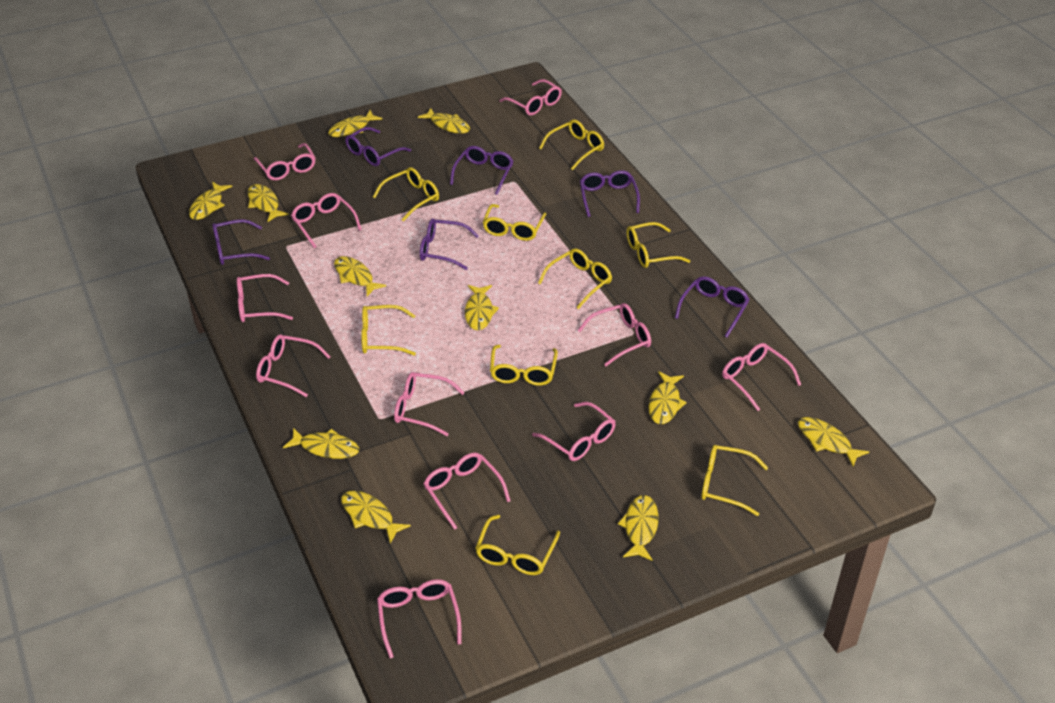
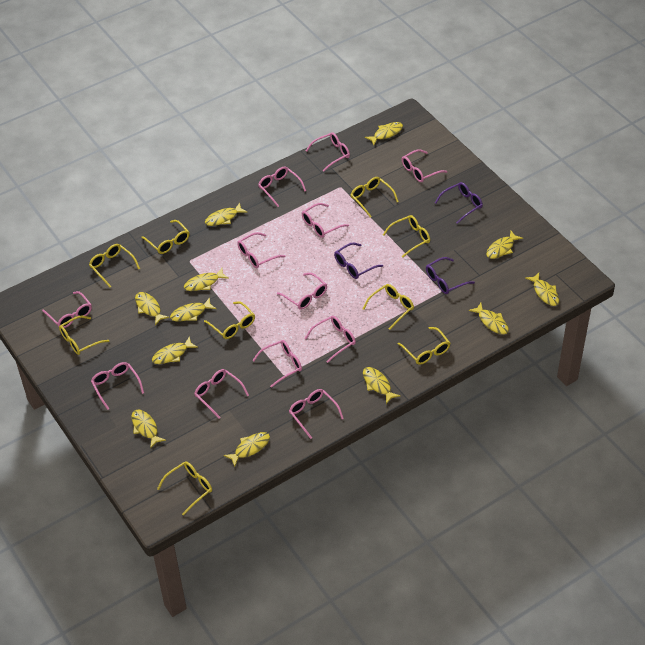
pink glasses: 11 -> 12
purple glasses: 6 -> 3
yellow fish: 11 -> 12

